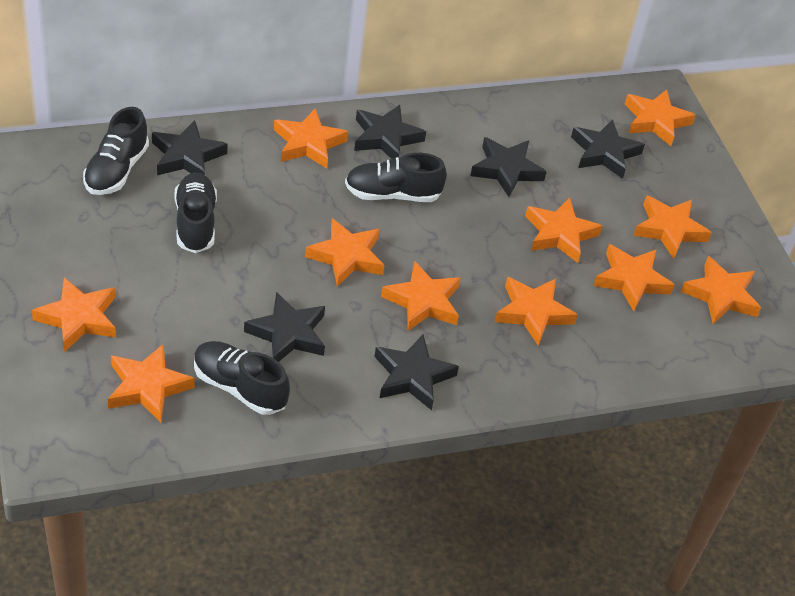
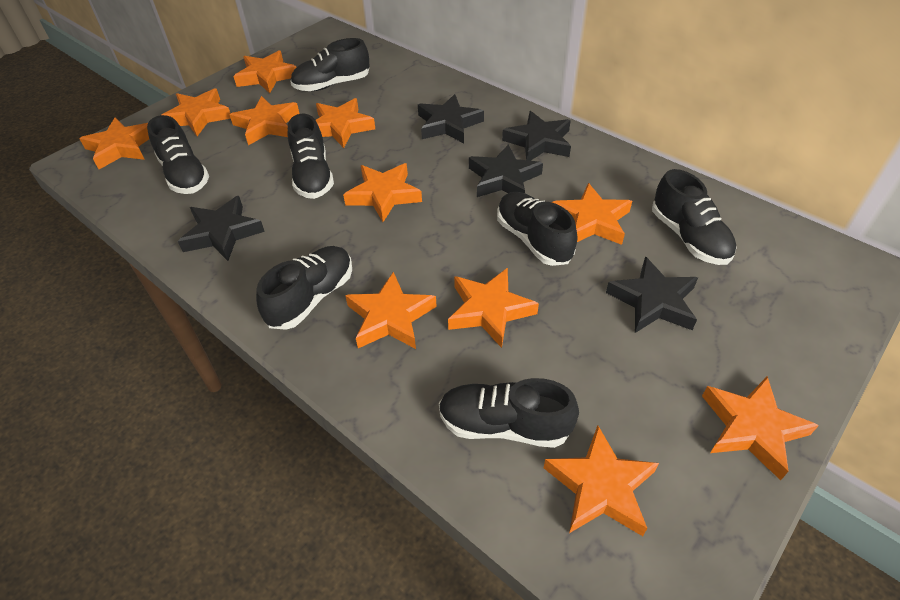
black shoe: 4 -> 7
black star: 6 -> 5

